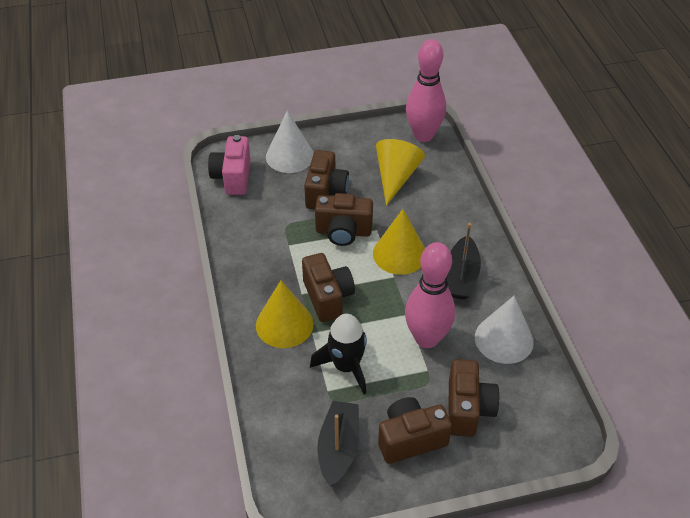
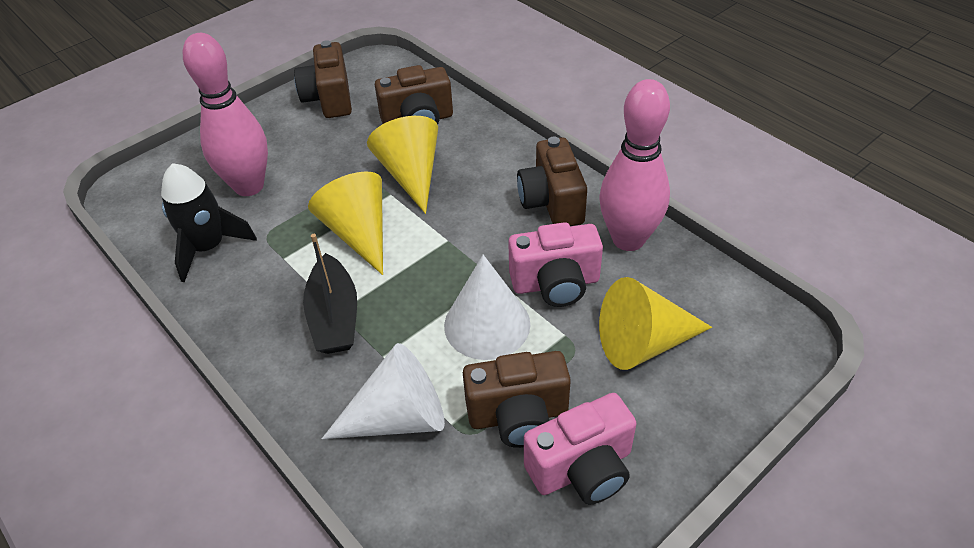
black boat: 2 -> 1
brown camera: 5 -> 4
pink camera: 1 -> 2

